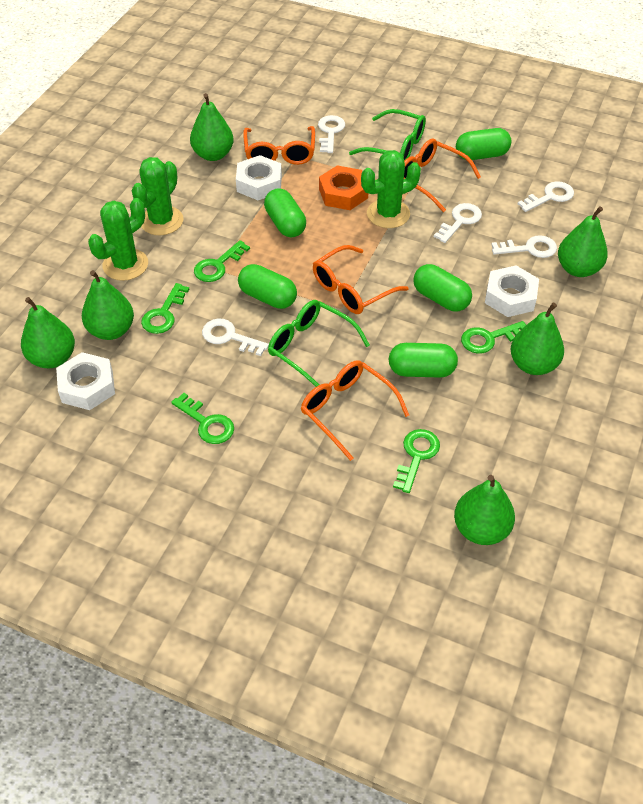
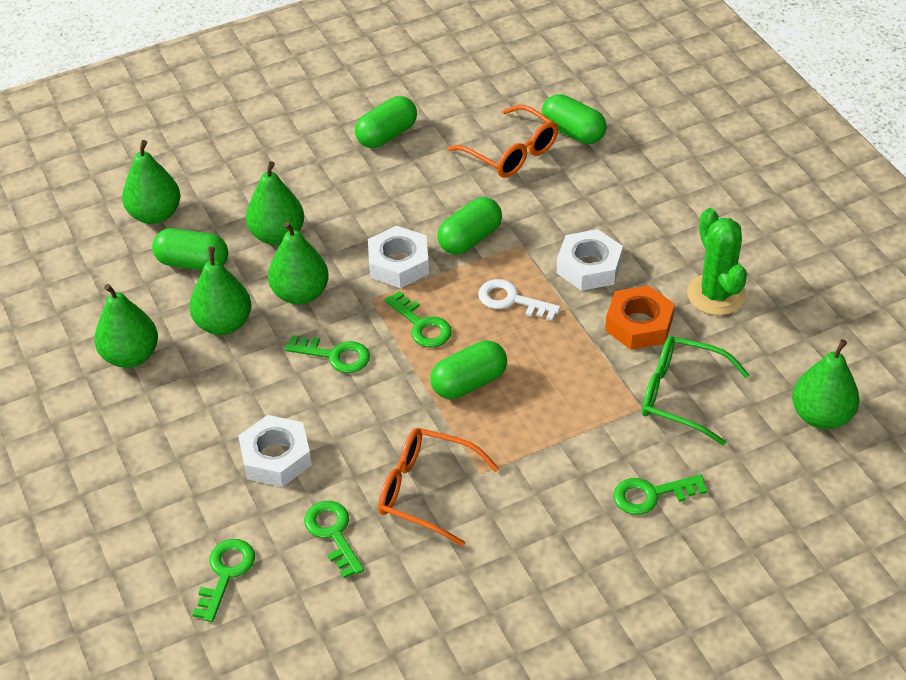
green cactus: 3 -> 1
green glasses: 2 -> 1
orange glasses: 4 -> 2
white key: 5 -> 1

